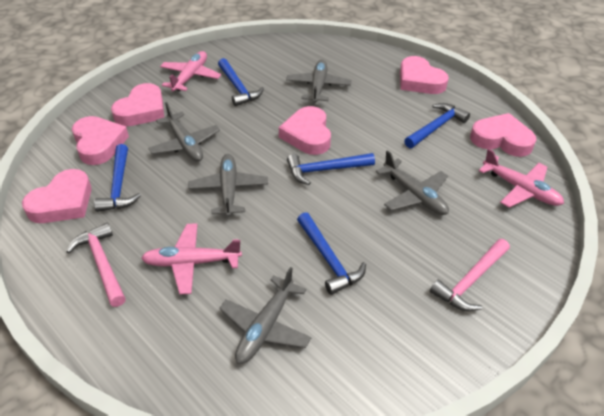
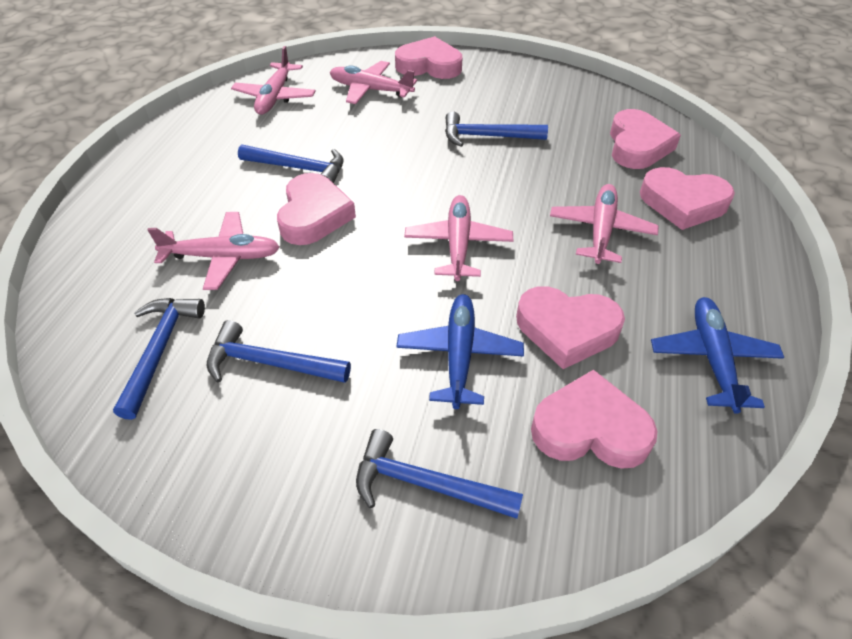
blue plane: 0 -> 2
grey plane: 5 -> 0
pink hammer: 2 -> 0
pink plane: 3 -> 5

